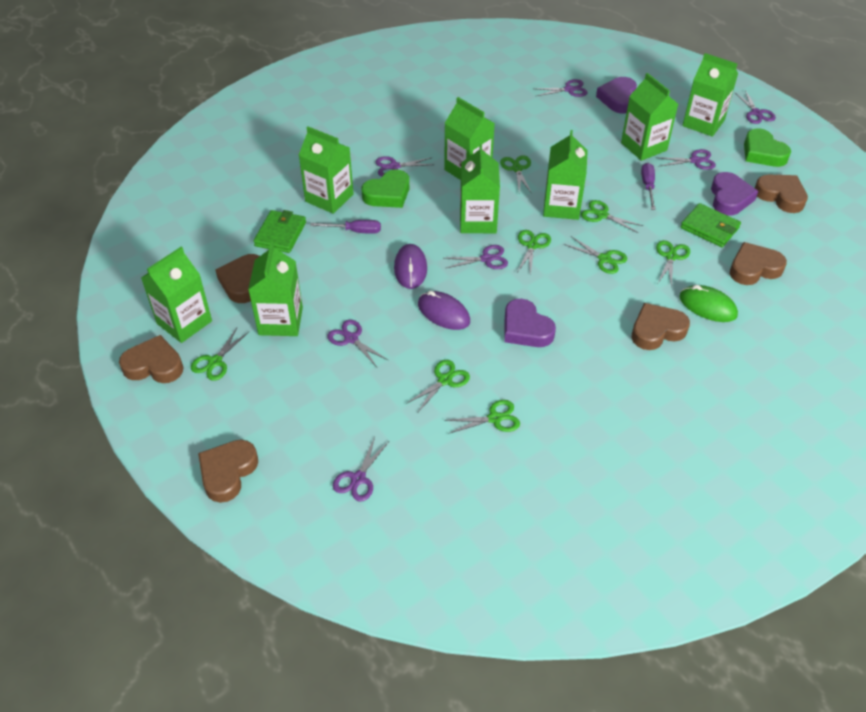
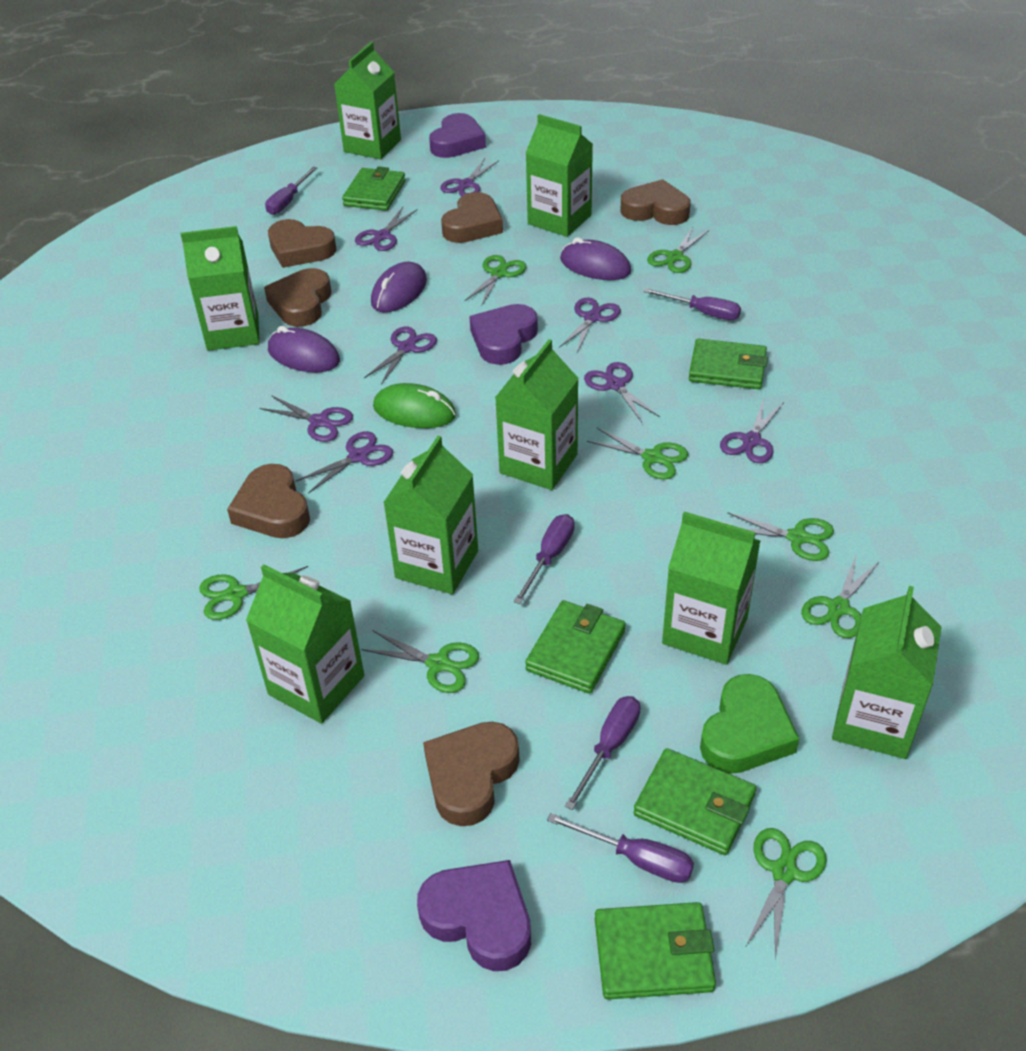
green heart: 2 -> 1
green wallet: 2 -> 5
purple mouse: 2 -> 3
purple scissors: 7 -> 8
purple screwdriver: 2 -> 5

